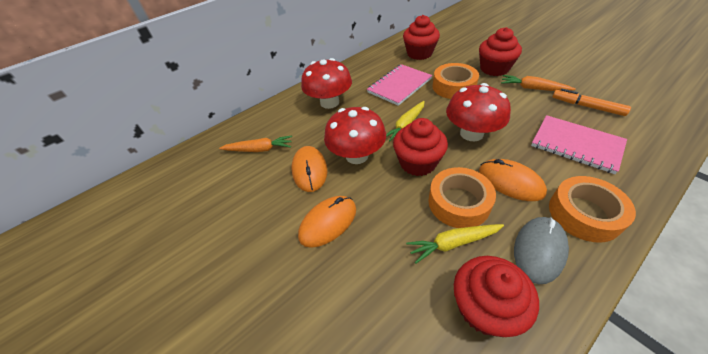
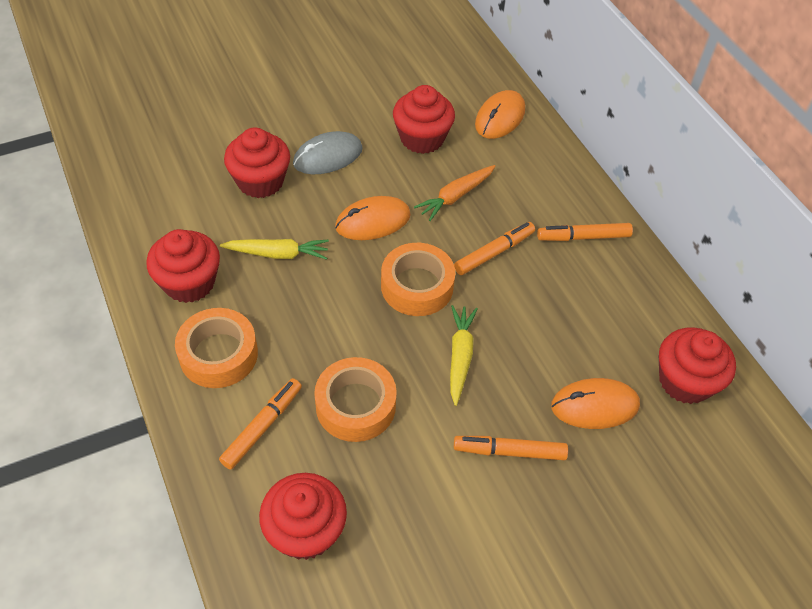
orange carrot: 2 -> 1
orange marker: 1 -> 4
pink notebook: 2 -> 0
red cupcake: 4 -> 5
red mushroom: 3 -> 0

